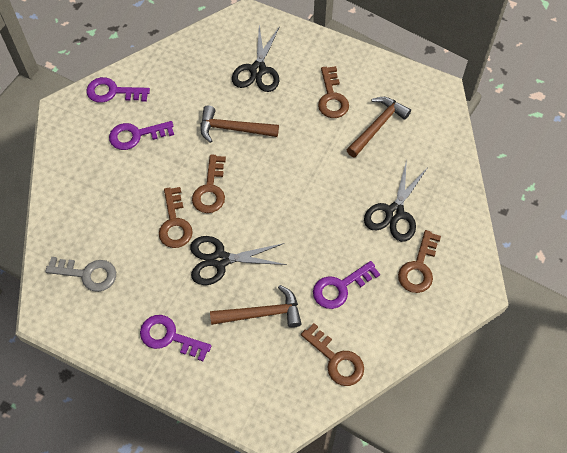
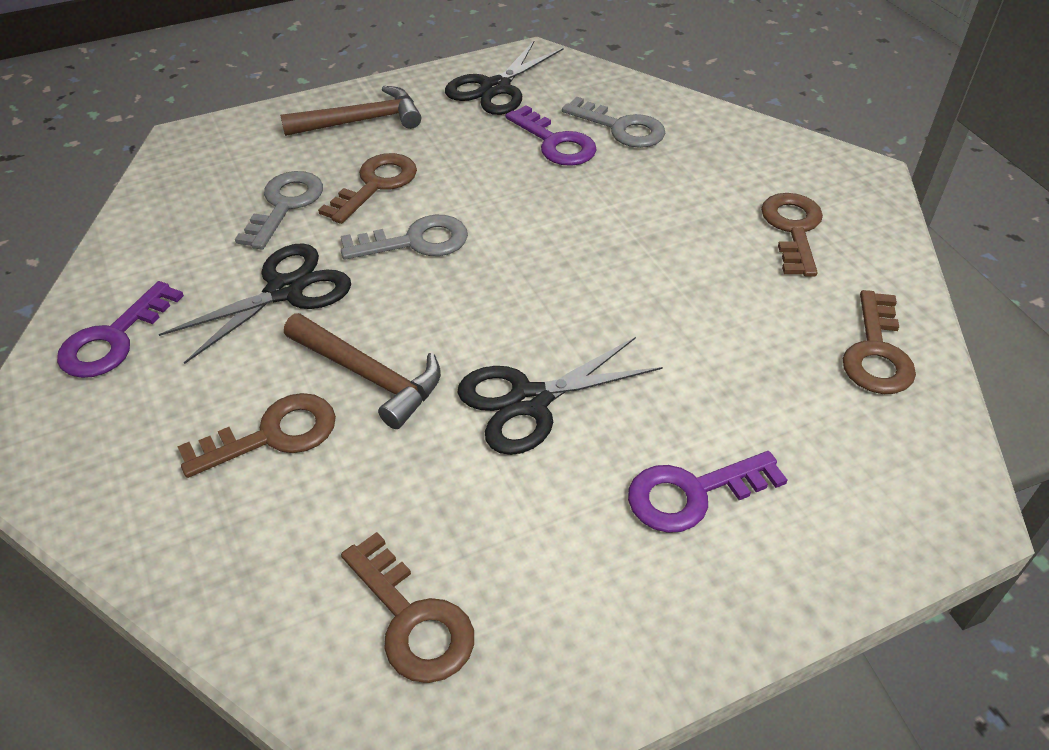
brown hammer: 3 -> 2
grey key: 1 -> 3
purple key: 4 -> 3

